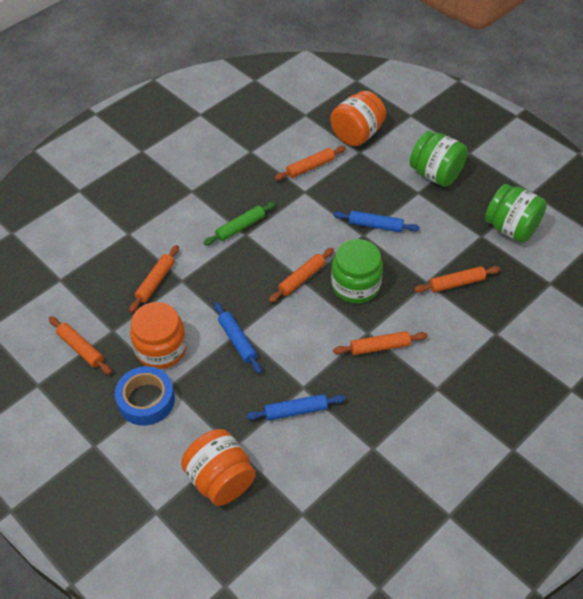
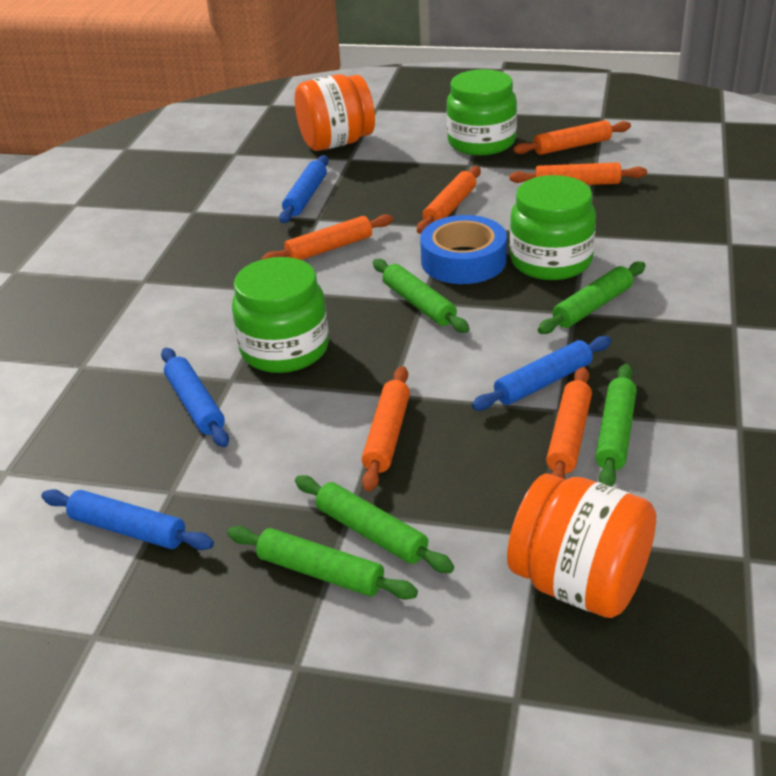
blue rolling pin: 3 -> 4
green rolling pin: 1 -> 5
orange jar: 3 -> 2

